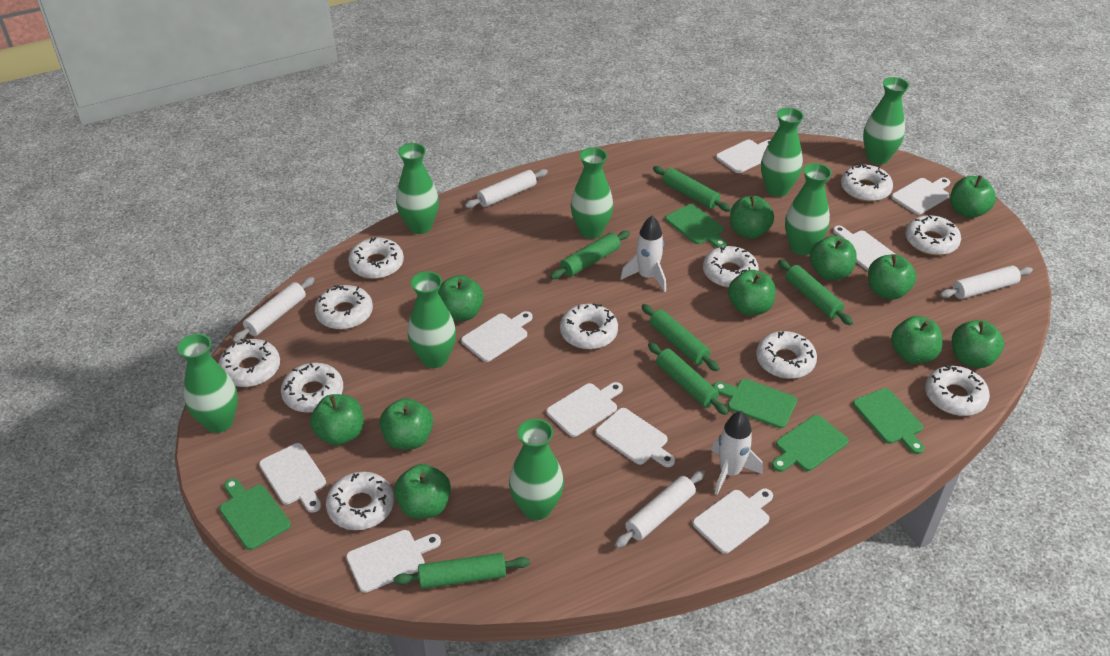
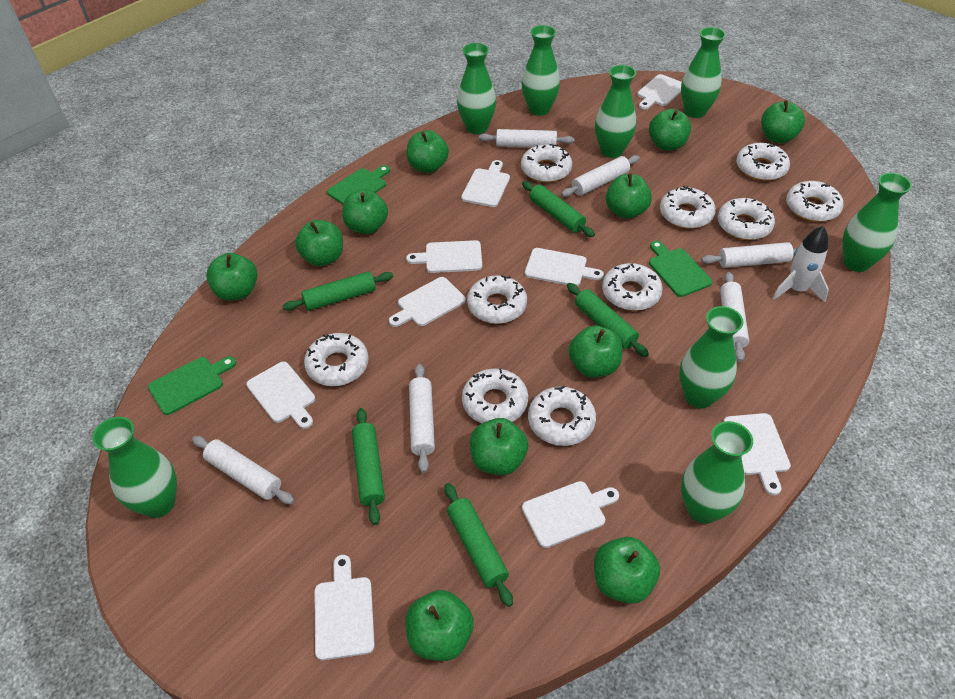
green cutting board: 5 -> 3
green rolling pin: 6 -> 5
white donut: 11 -> 10
white rocket: 2 -> 1
white rolling pin: 4 -> 6

